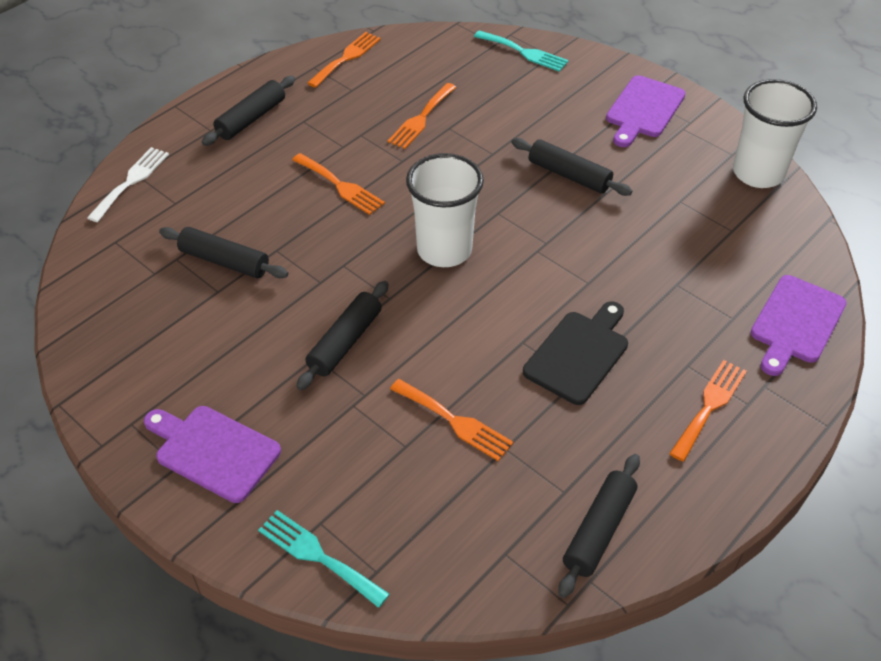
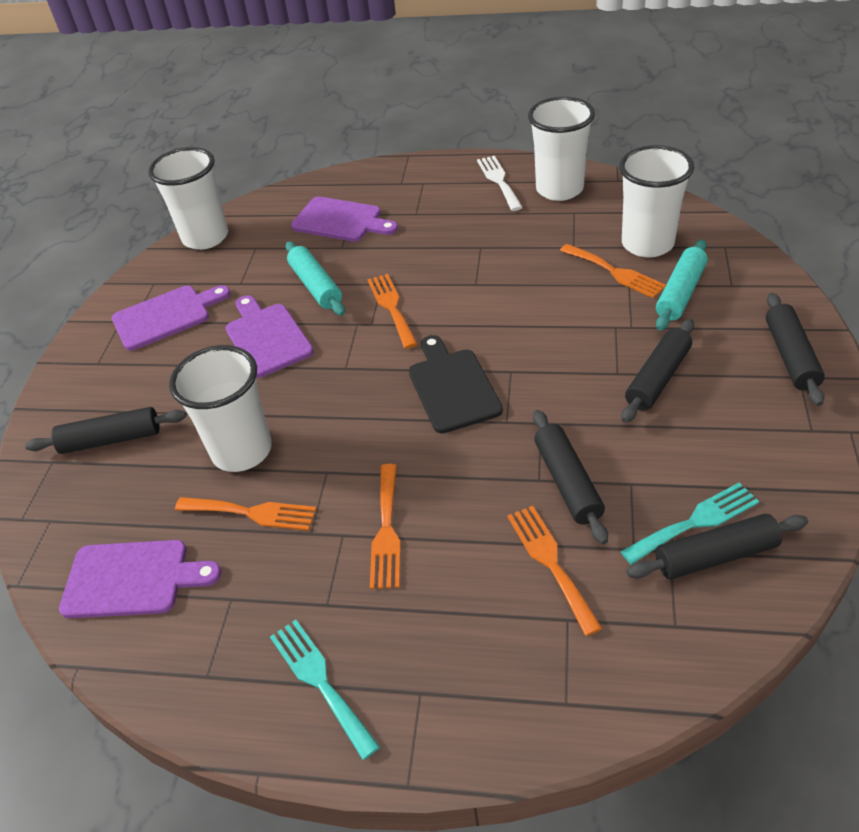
purple cutting board: 3 -> 4
turquoise rolling pin: 0 -> 2
white cup: 2 -> 4

